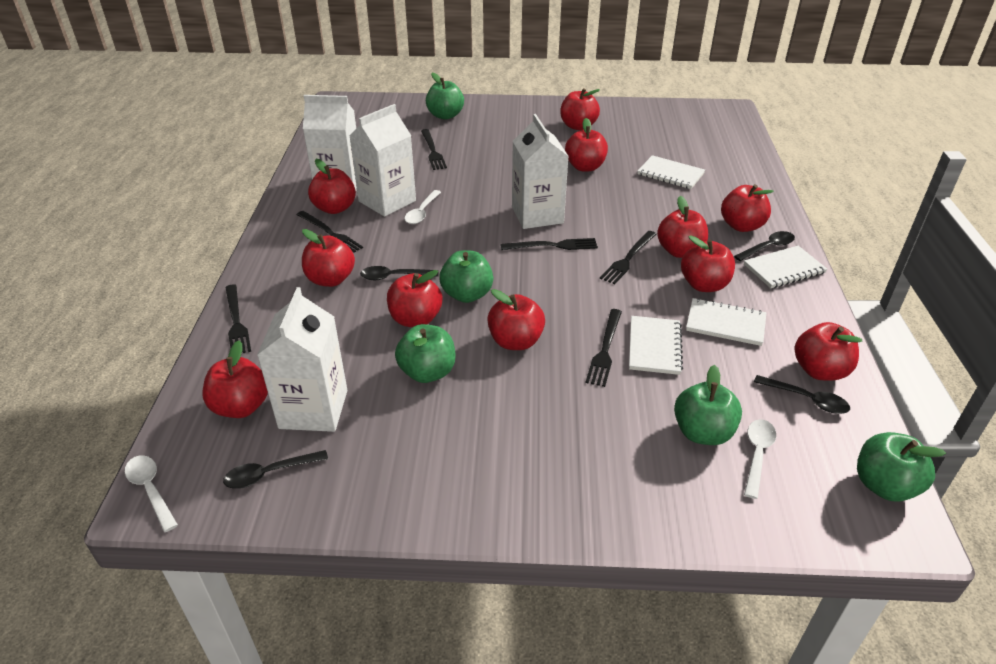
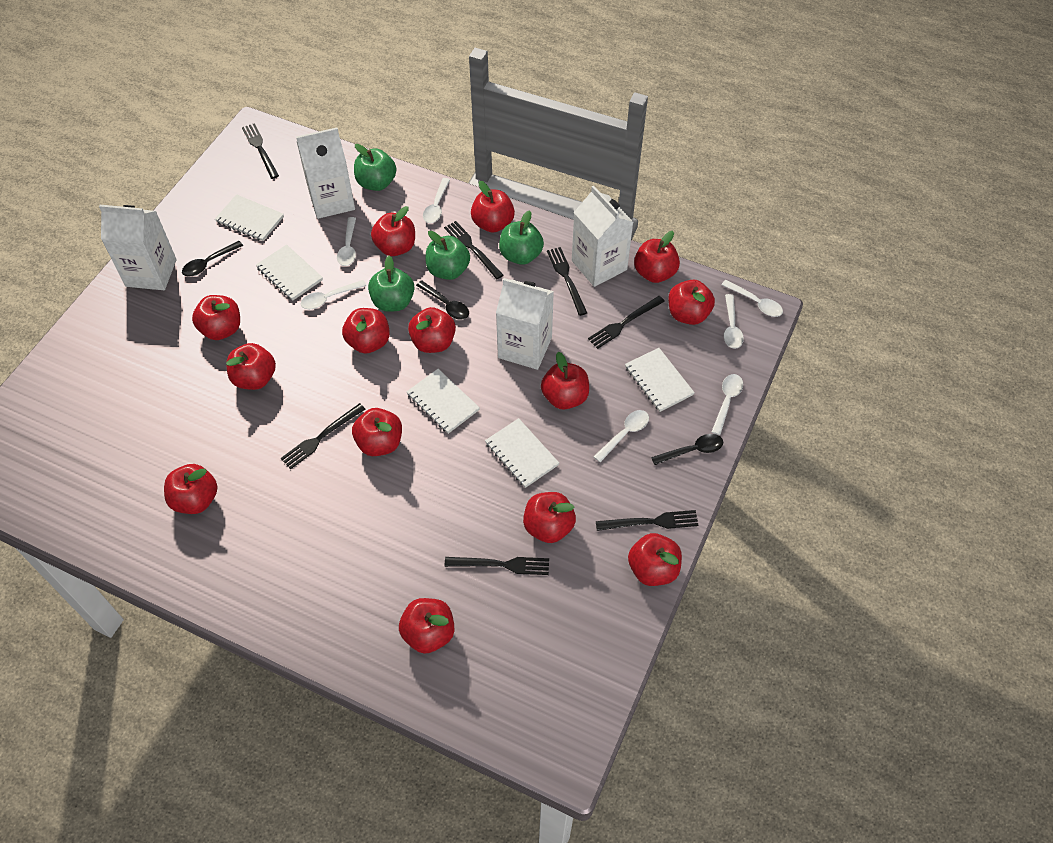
black fork: 6 -> 7
black spoon: 4 -> 3
green apple: 5 -> 4
red apple: 11 -> 14
white notebook: 4 -> 5
white spoon: 3 -> 7

